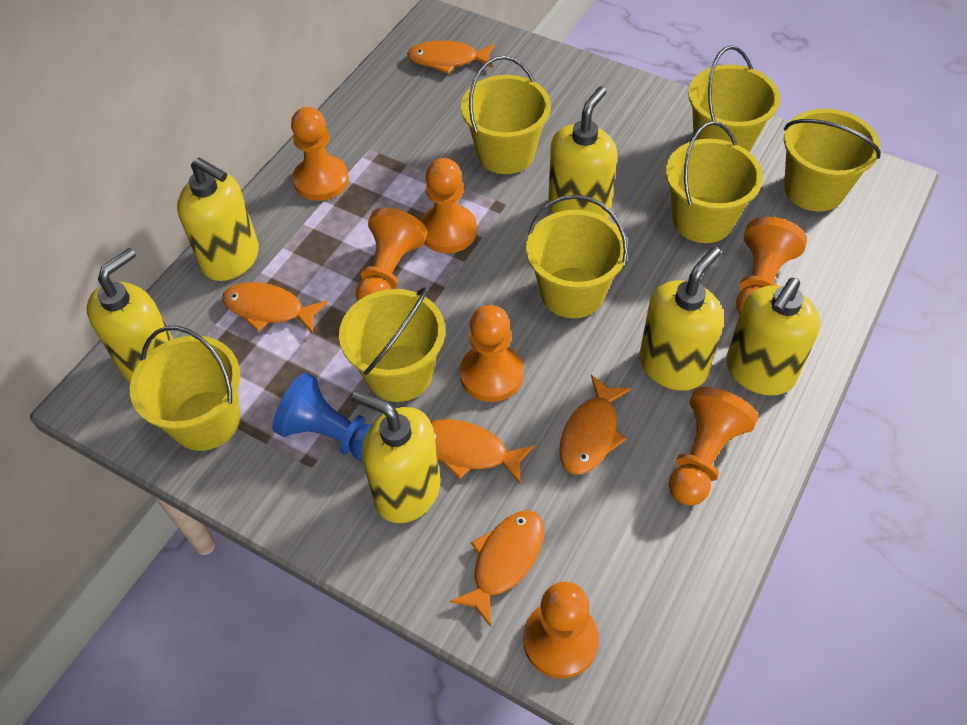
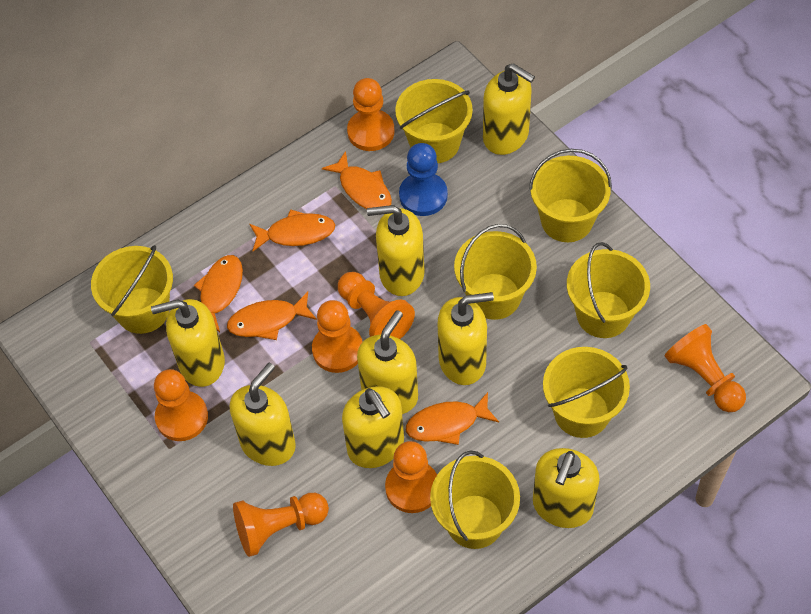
yellow soap dispenser: 6 -> 8

